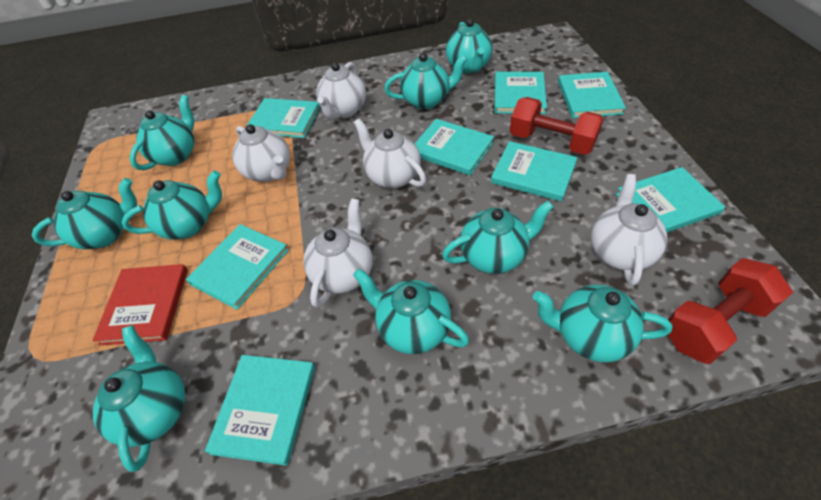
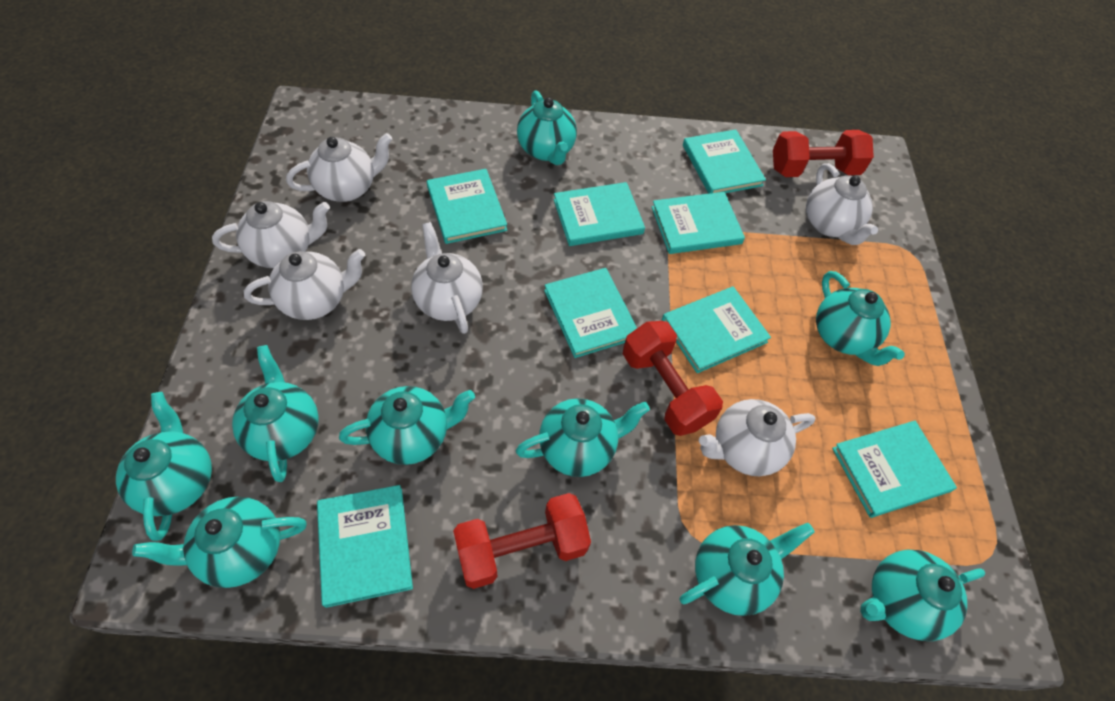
red book: 1 -> 0
red dumbbell: 2 -> 3
white teapot: 5 -> 6

